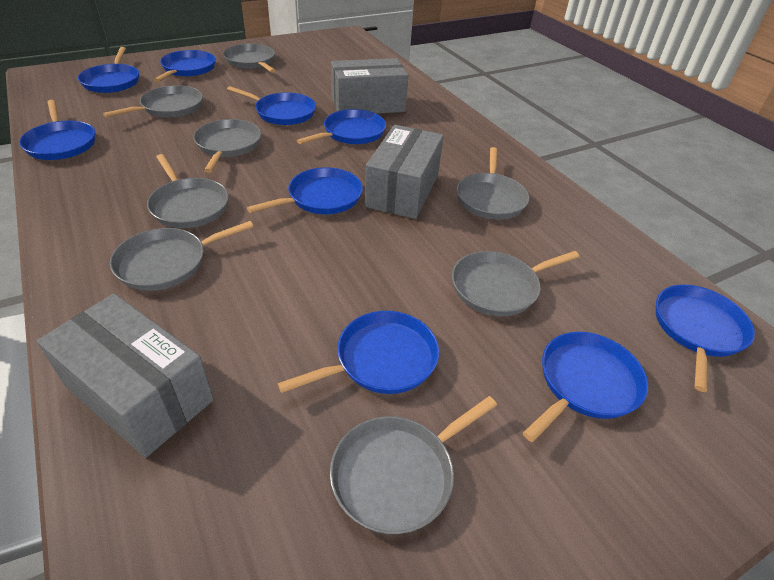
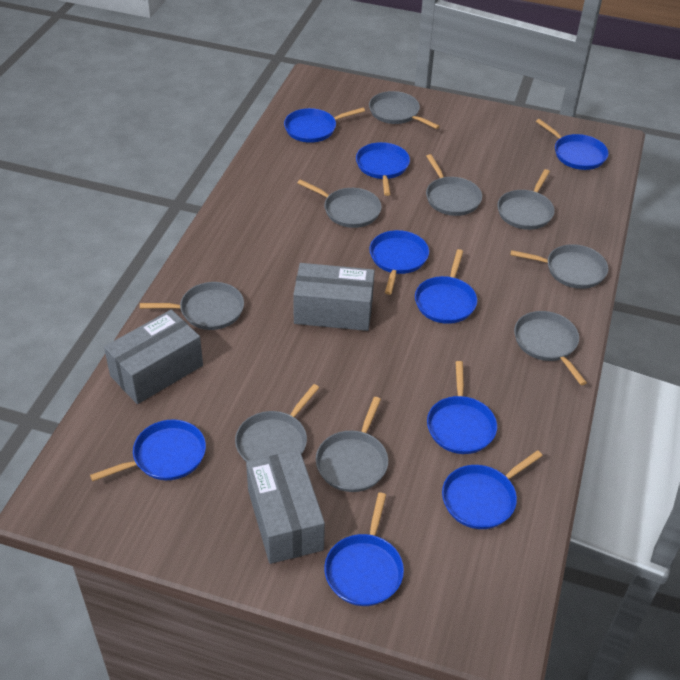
grey pan: 8 -> 9

